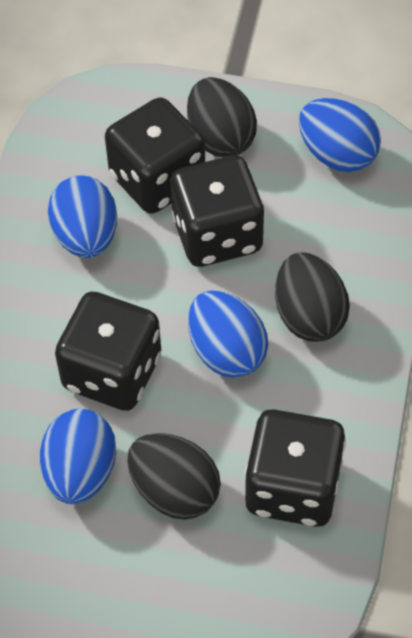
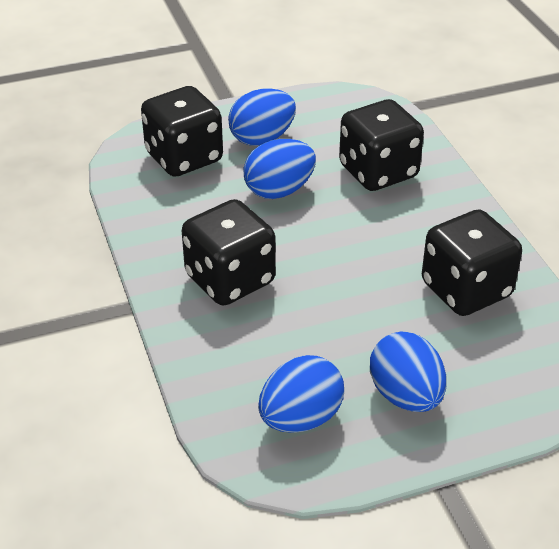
black egg: 3 -> 0

